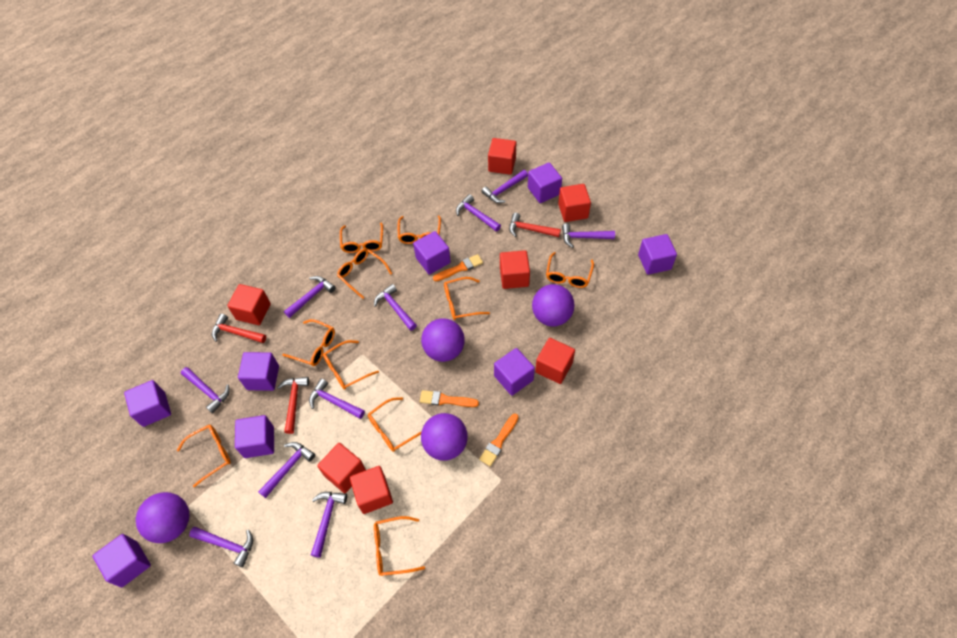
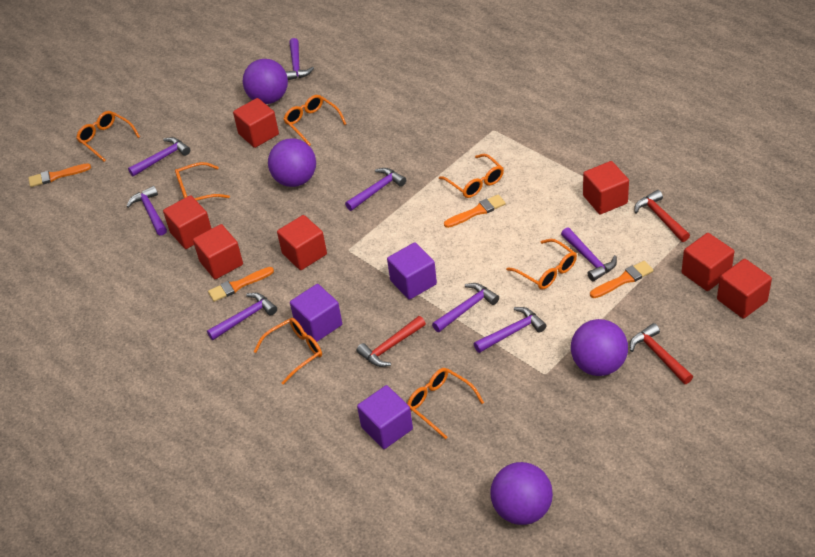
orange brush: 3 -> 4
orange glasses: 10 -> 7
purple cube: 8 -> 3
purple hammer: 10 -> 8

